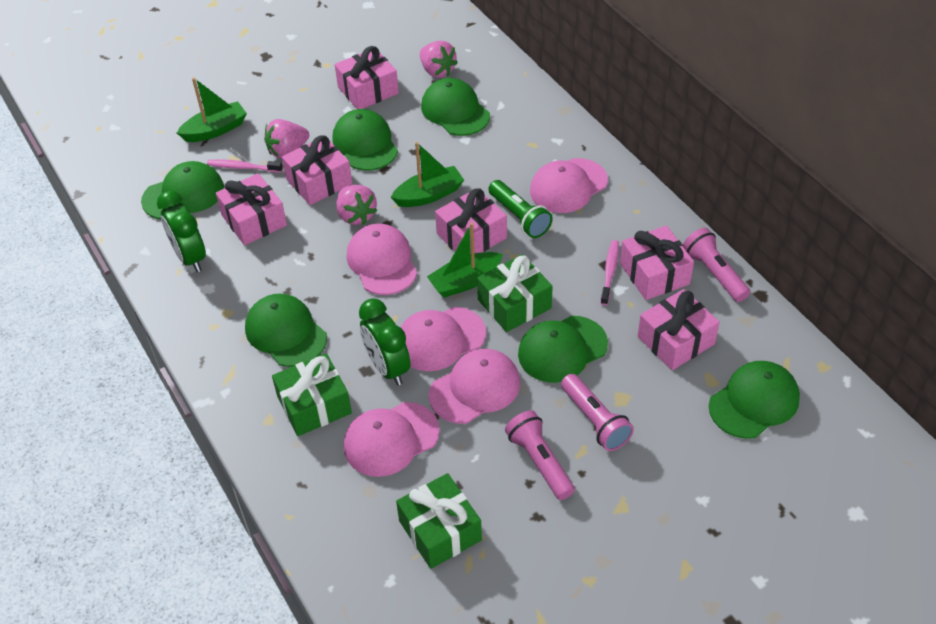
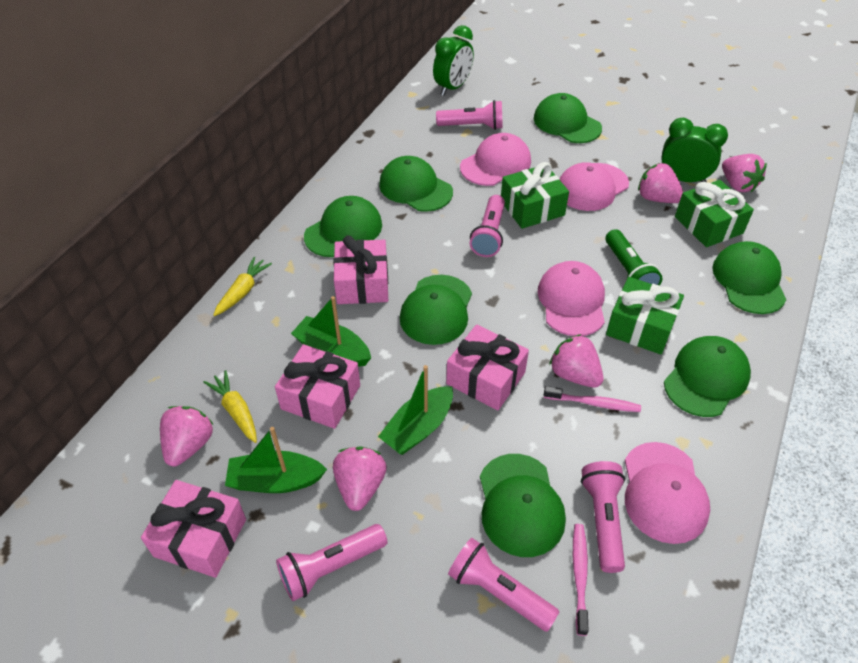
green cap: 6 -> 7
pink cap: 5 -> 4
pink flashlight: 3 -> 5
pink gift: 6 -> 4
pink strawberry: 3 -> 5
yellow carrot: 0 -> 2

